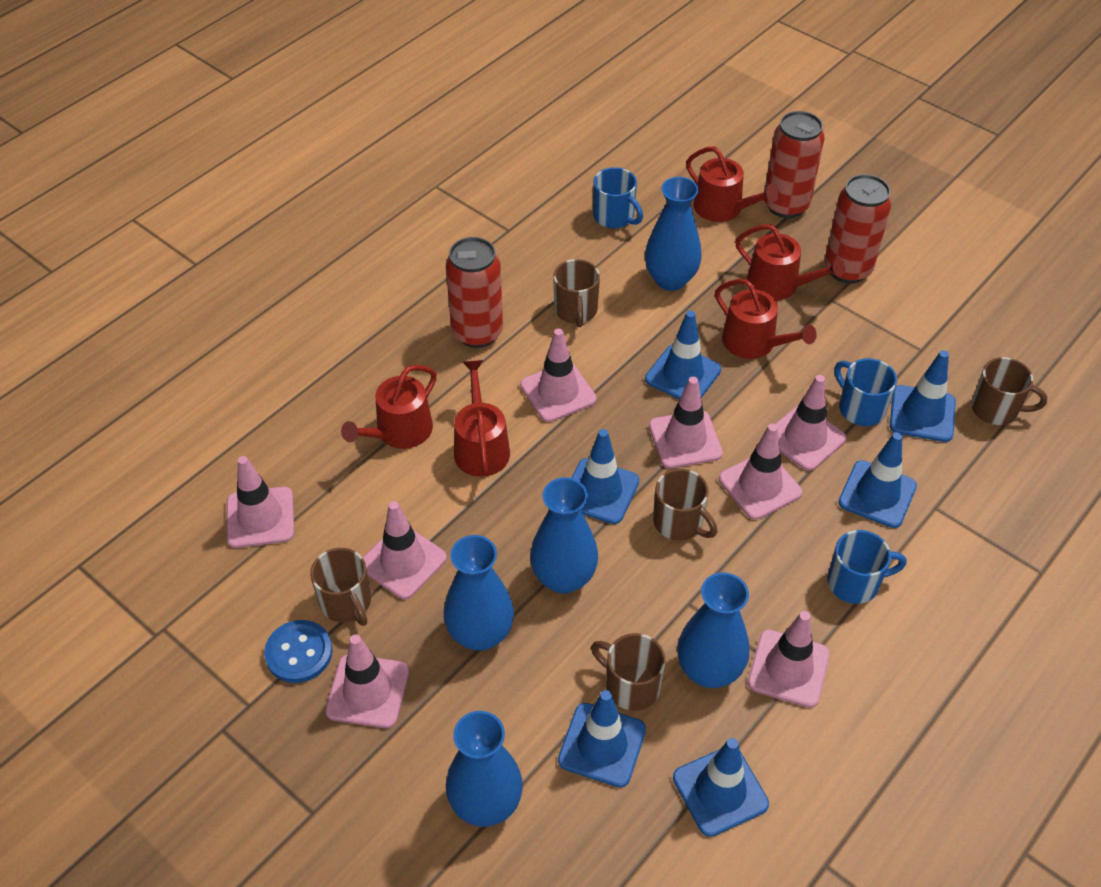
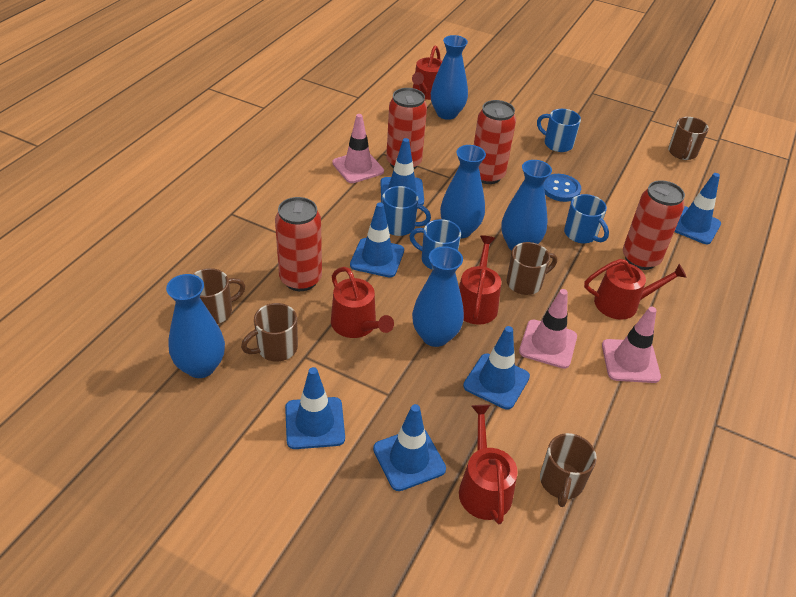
blue mug: 3 -> 4
pink traffic cone: 8 -> 3
red can: 3 -> 4

